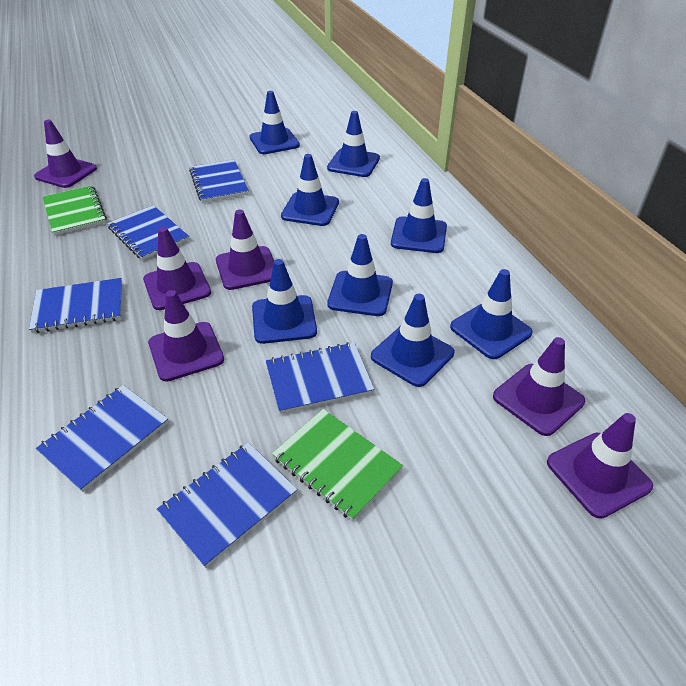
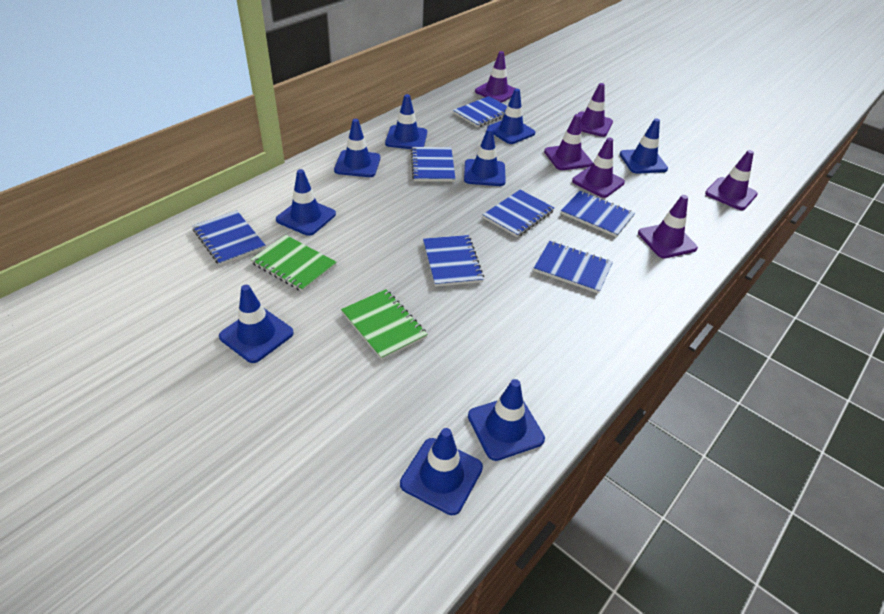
blue notebook: 6 -> 7
blue traffic cone: 8 -> 9

